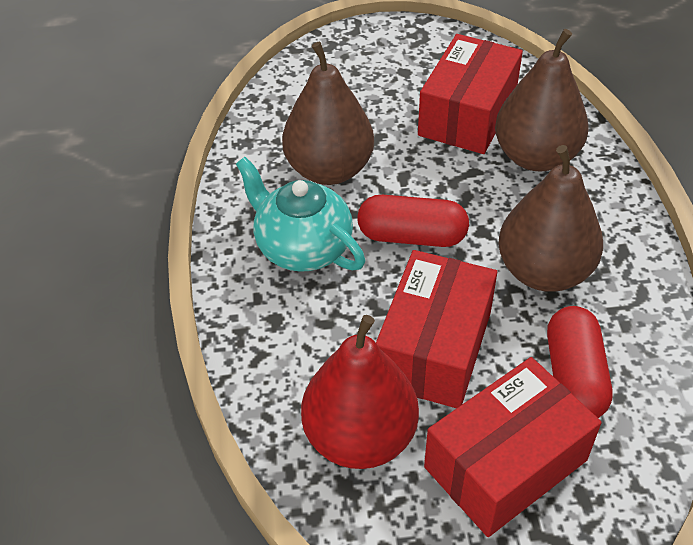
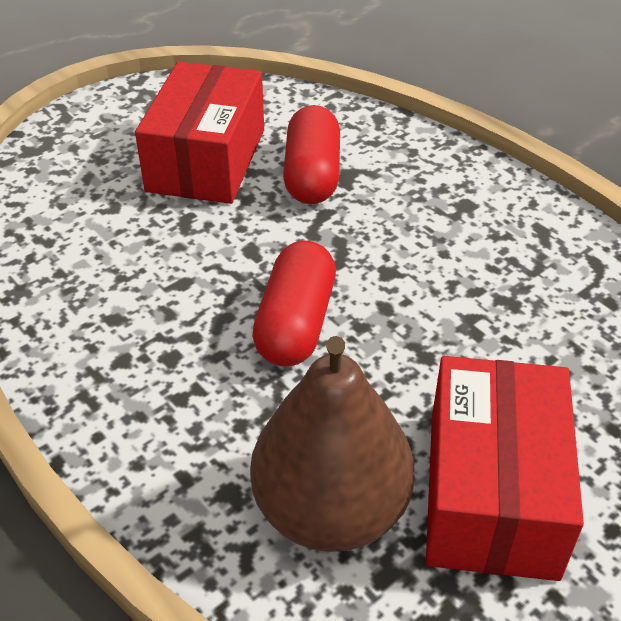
brown pear: 3 -> 1
red box: 3 -> 2
red pear: 1 -> 0
turquoise teapot: 1 -> 0

